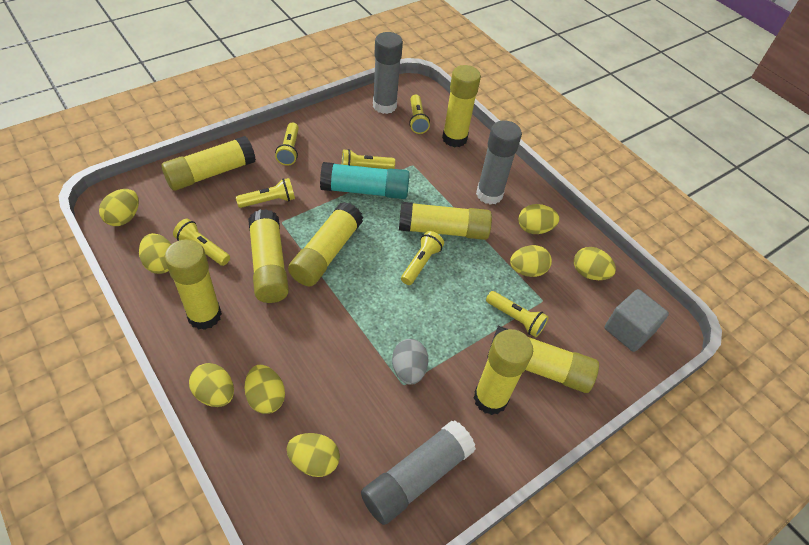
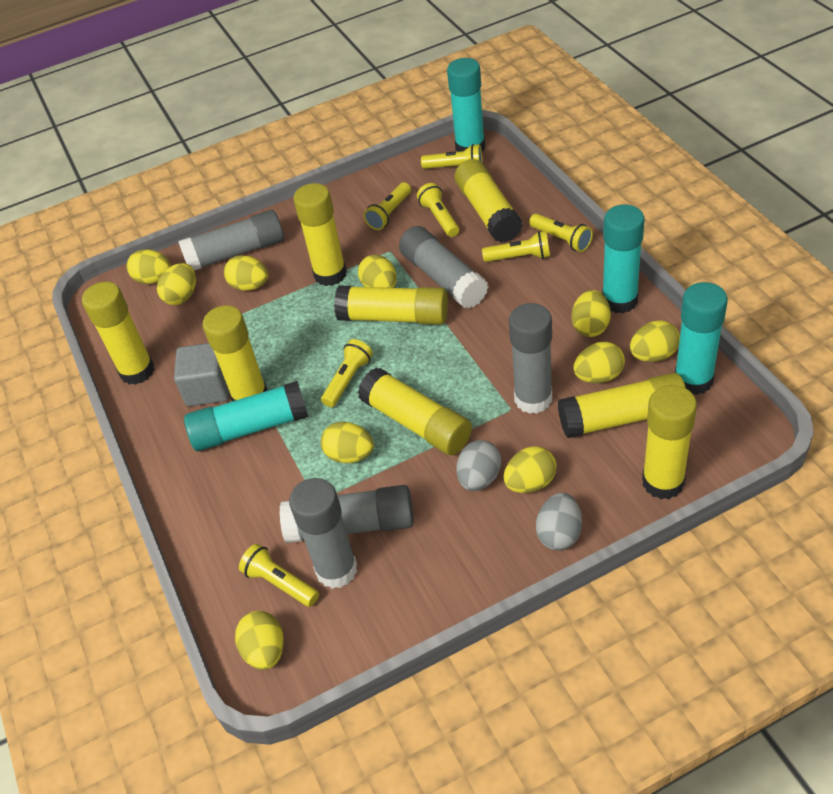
grey egg: 1 -> 2
grey glue stick: 3 -> 5
turquoise glue stick: 1 -> 4
yellow egg: 8 -> 10

